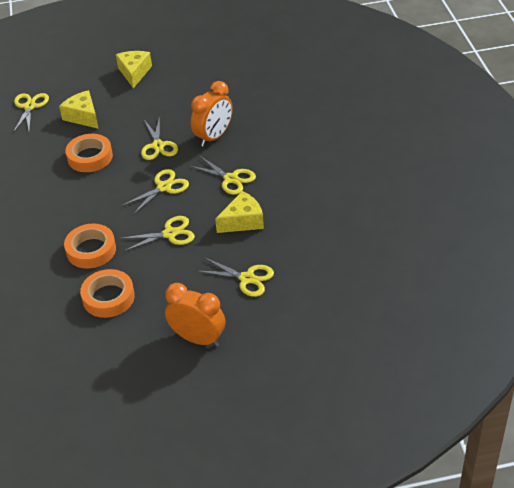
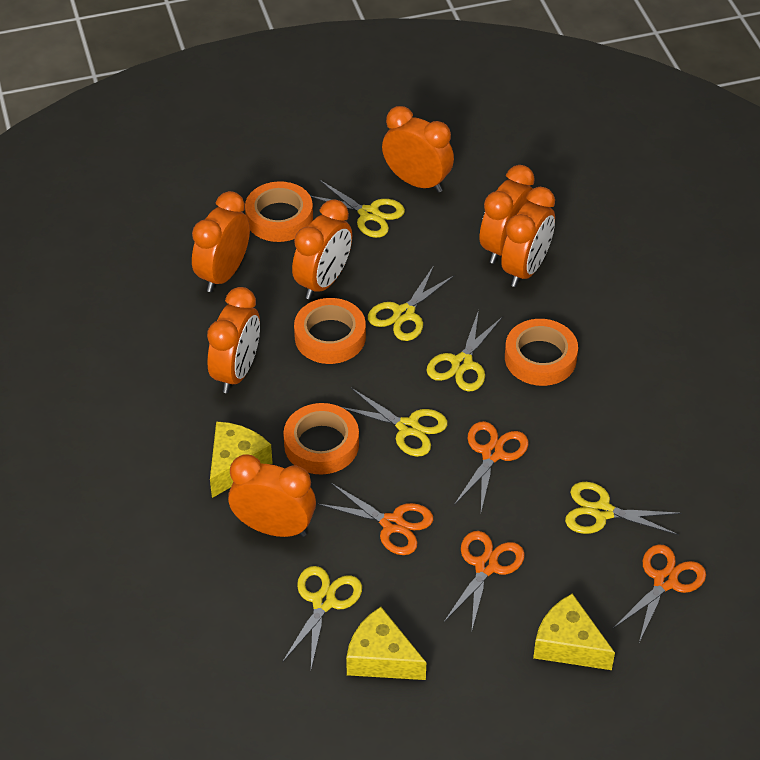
orange clock: 2 -> 7
orange scissors: 0 -> 4
orange tape: 3 -> 4

